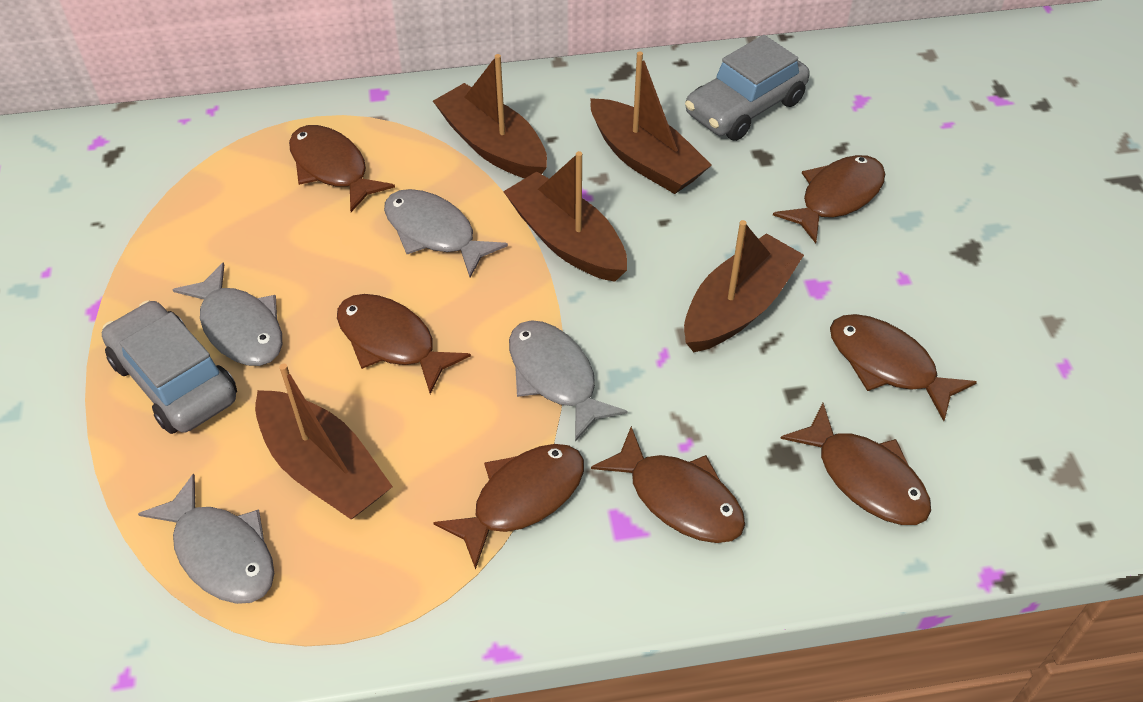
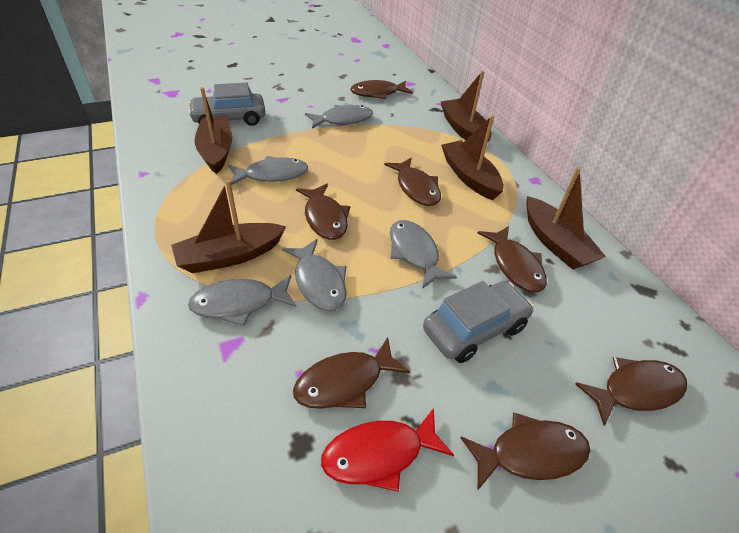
grey fish: 4 -> 5
red fish: 0 -> 1

